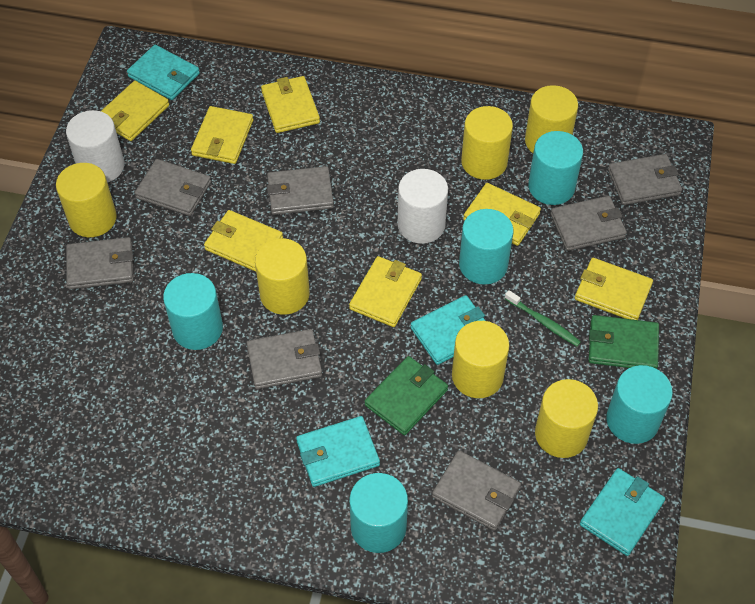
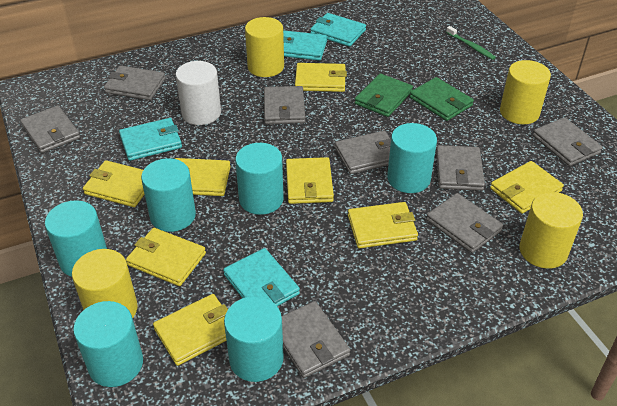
grey wallet: 7 -> 8
turquoise cylinder: 5 -> 6
white cylinder: 2 -> 1
yellow cylinder: 6 -> 4
yellow wallet: 7 -> 8

